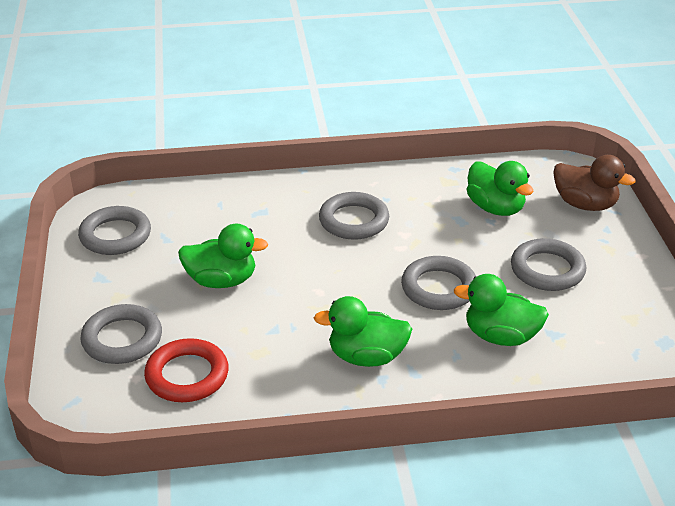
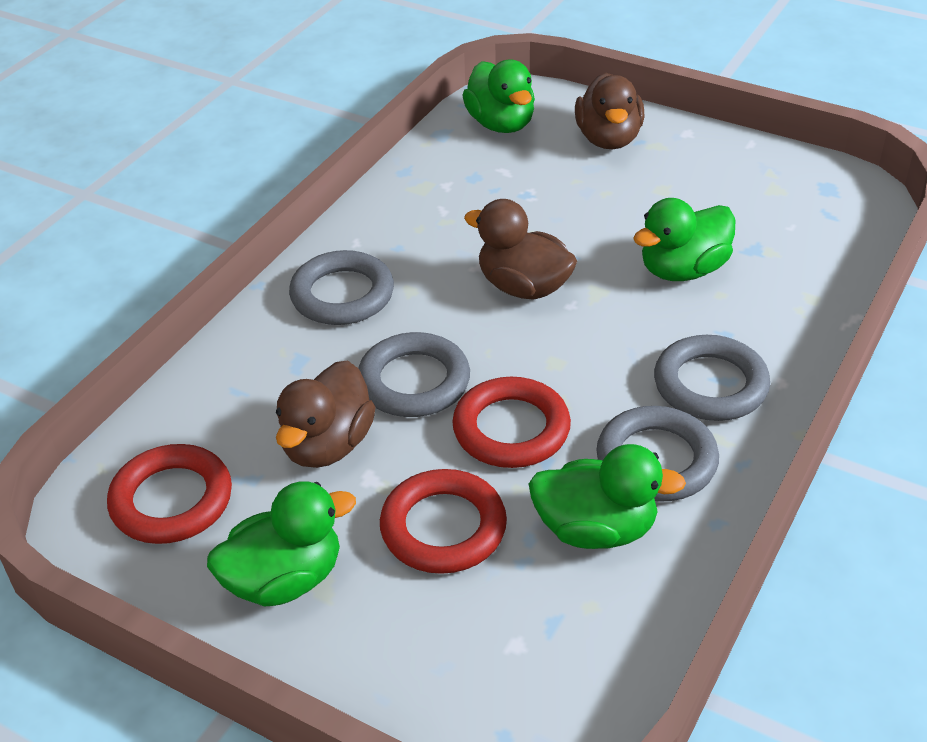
brown duck: 1 -> 3
grey ring: 5 -> 4
red ring: 1 -> 3

